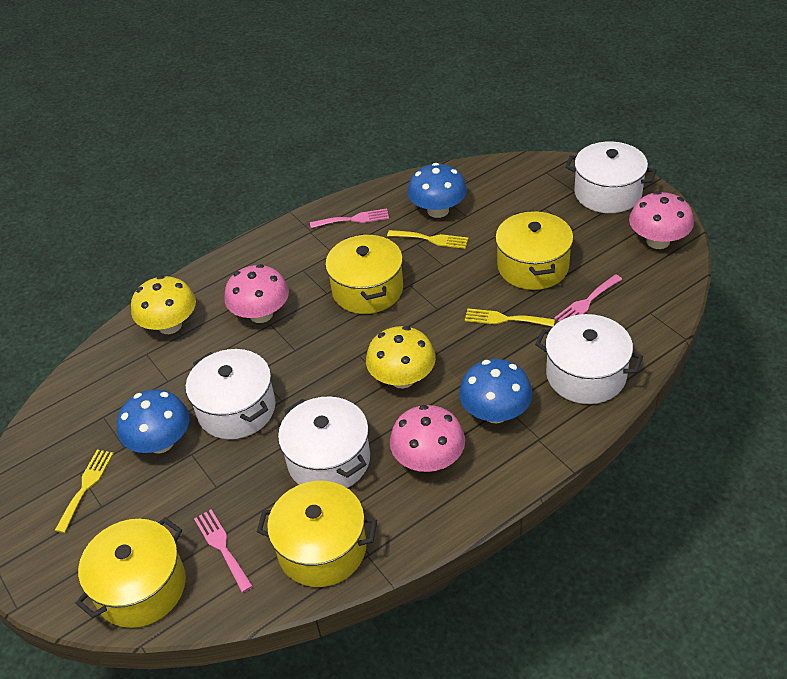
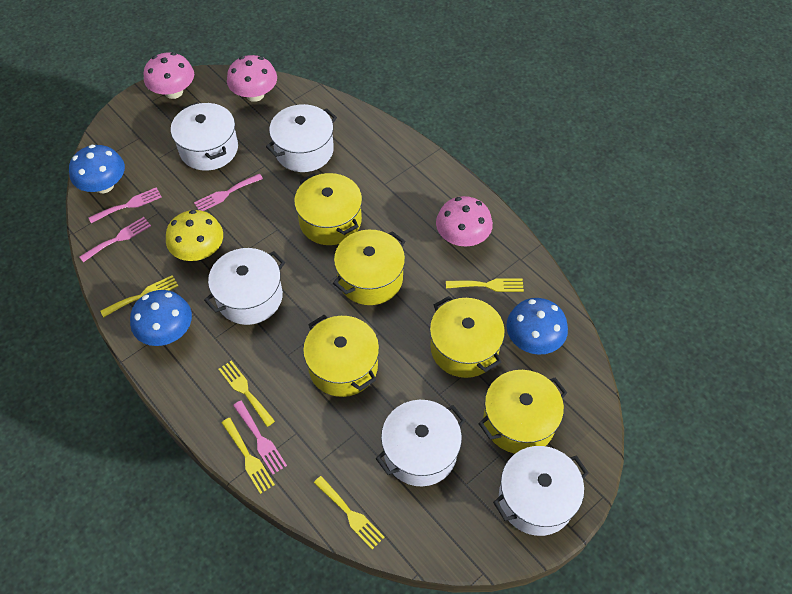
pink fork: 3 -> 4
white pot: 4 -> 5
yellow fork: 3 -> 5
yellow mushroom: 2 -> 1
yellow pot: 4 -> 5

